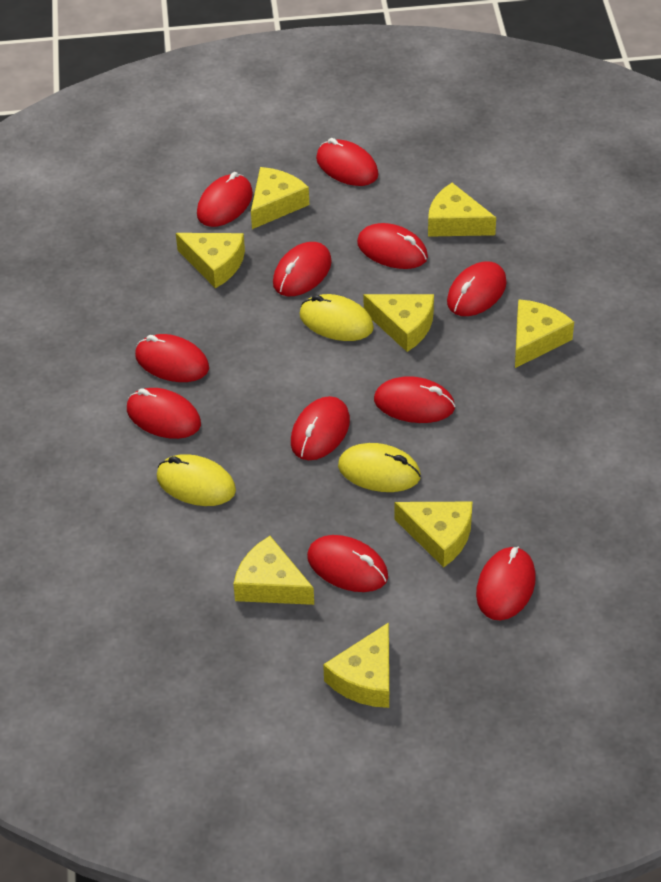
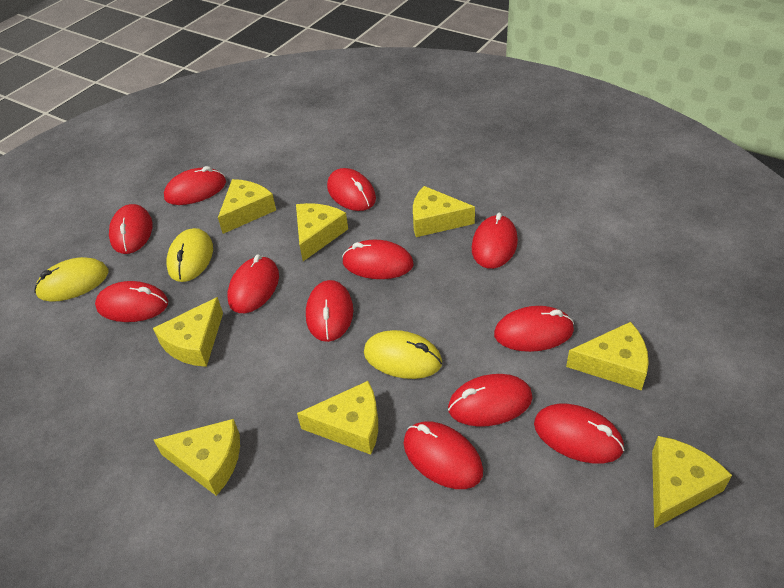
red mouse: 11 -> 12

